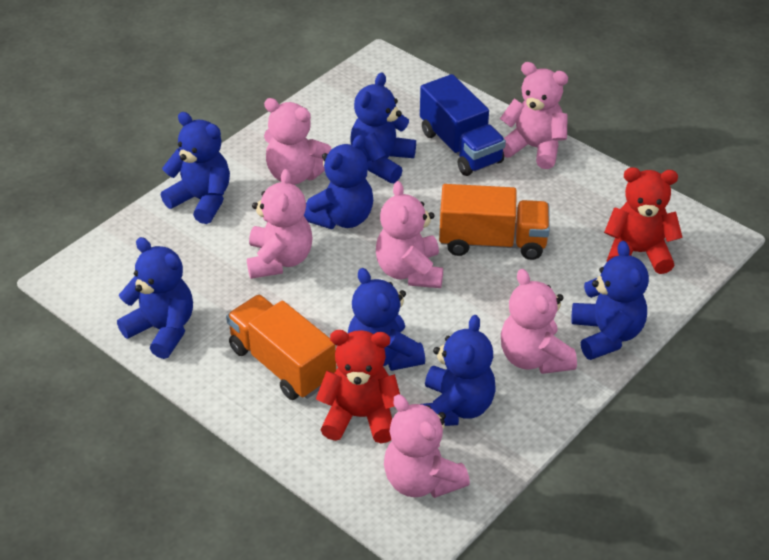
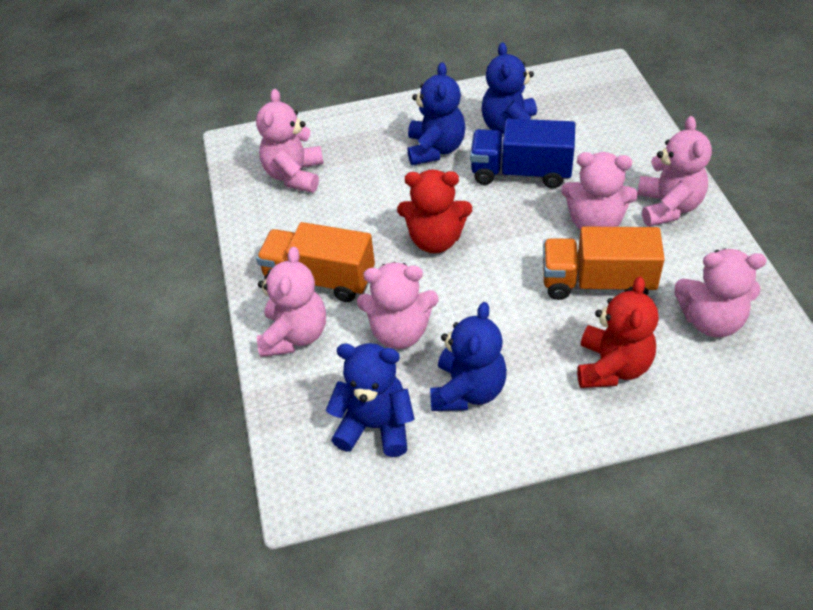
blue teddy bear: 7 -> 4

